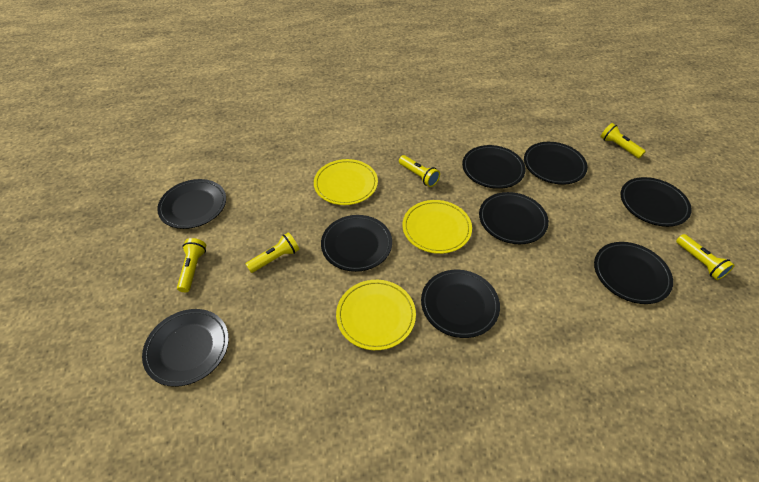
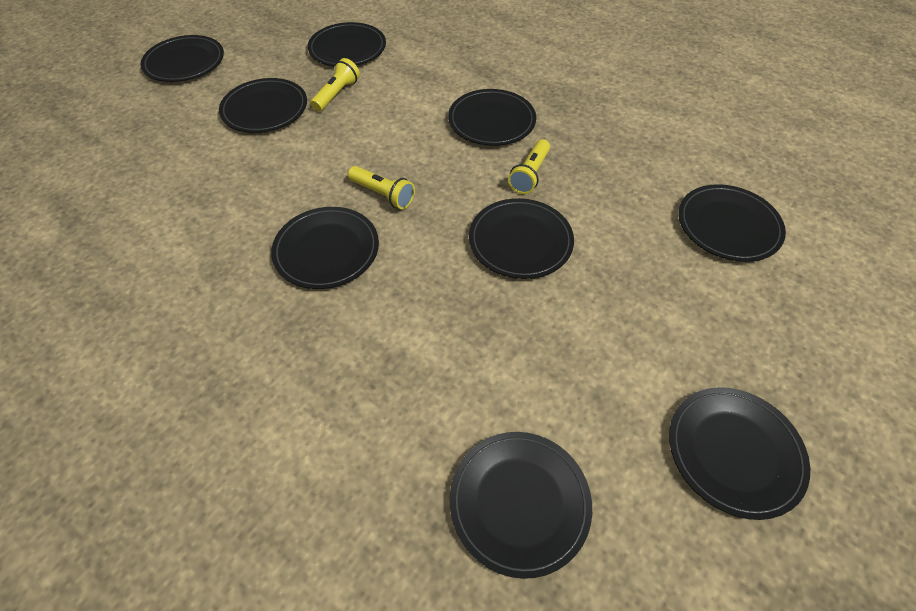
yellow flashlight: 5 -> 3
yellow plate: 3 -> 0

